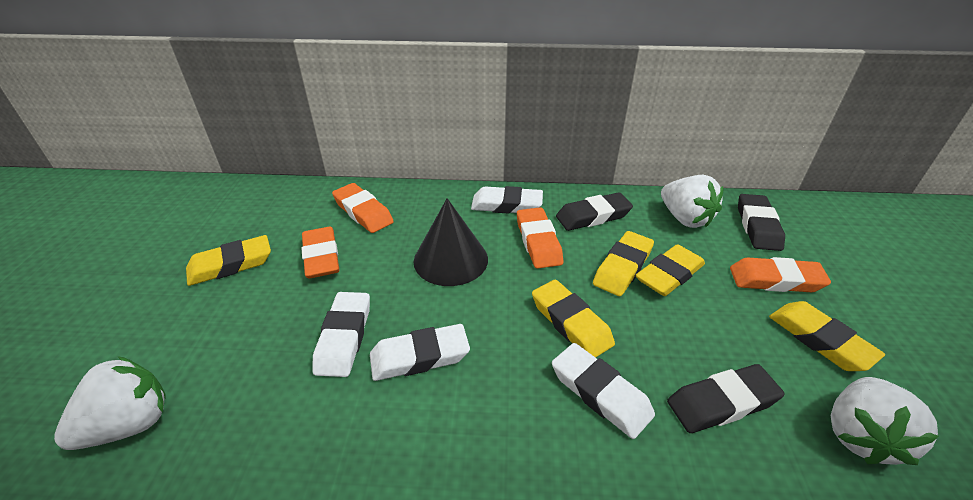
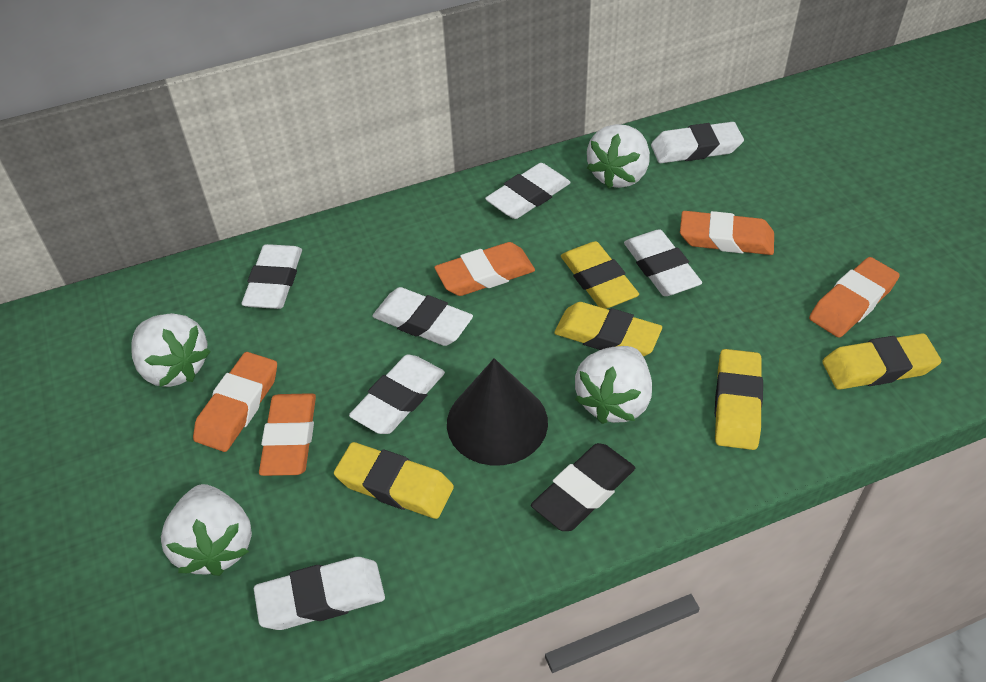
black eraser: 3 -> 1
orange eraser: 4 -> 5
white eraser: 4 -> 7
white strawberry: 3 -> 4

